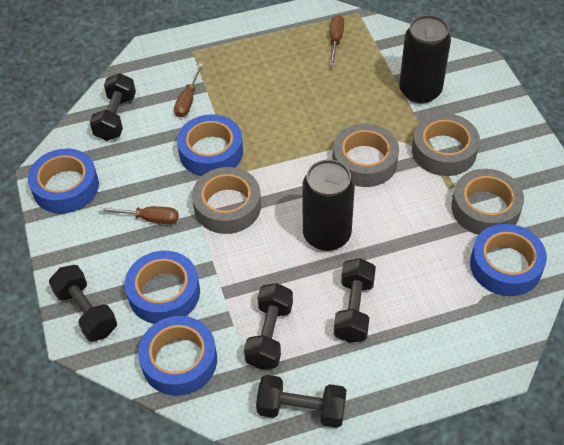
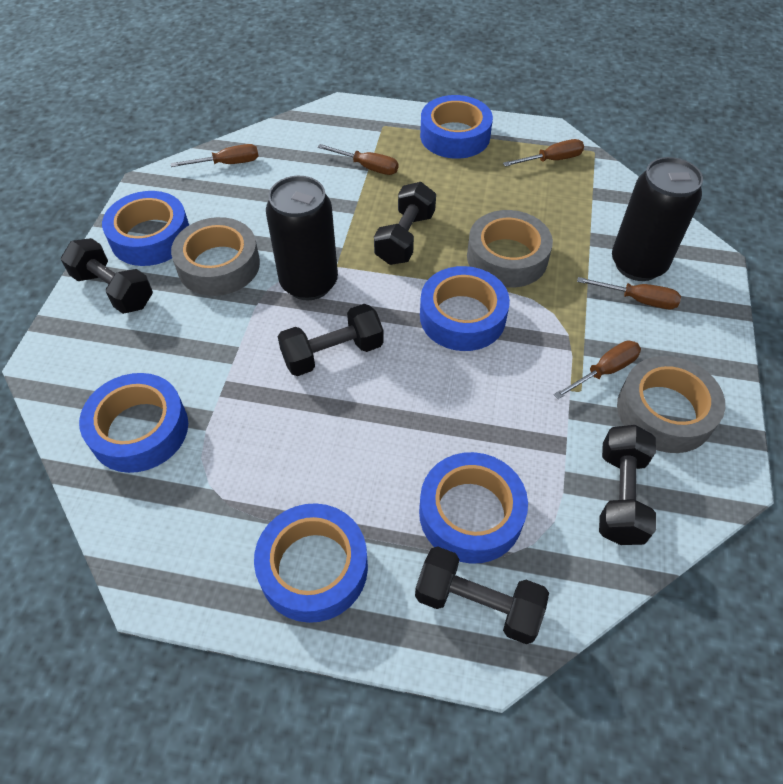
blue tape: 5 -> 6
brown screwdriver: 3 -> 5
grey tape: 4 -> 3

